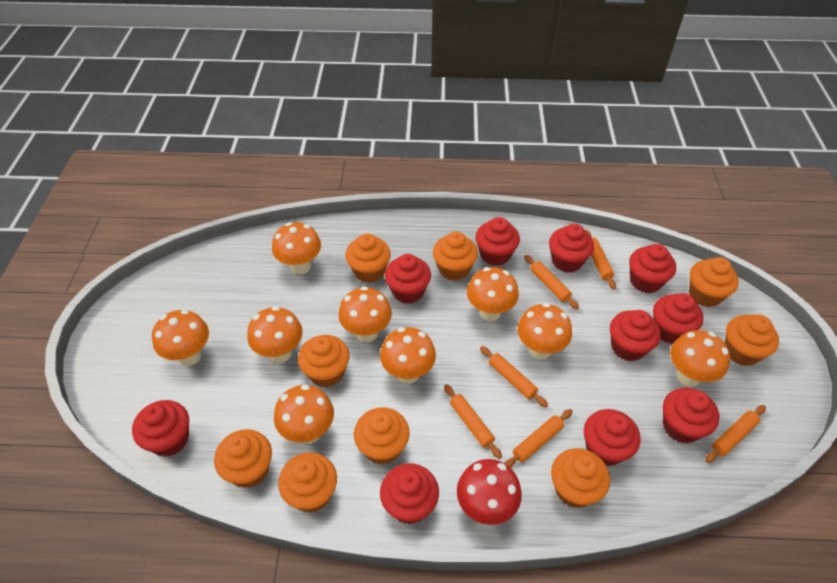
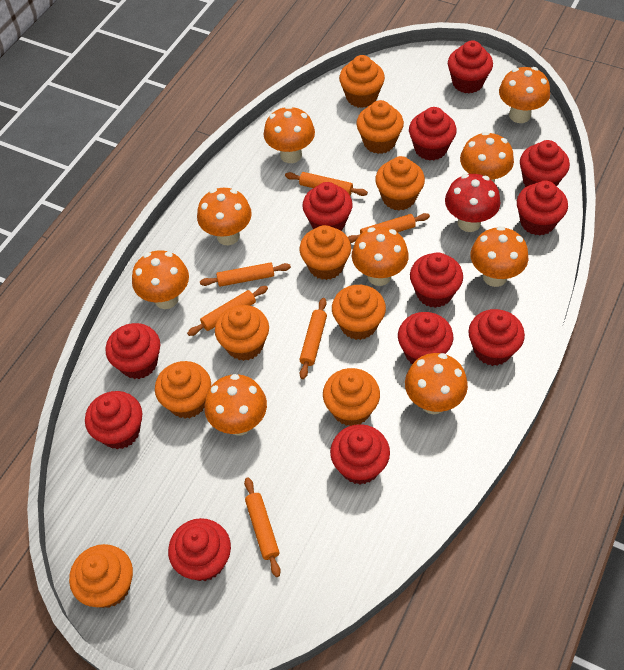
red cupcake: 10 -> 12

